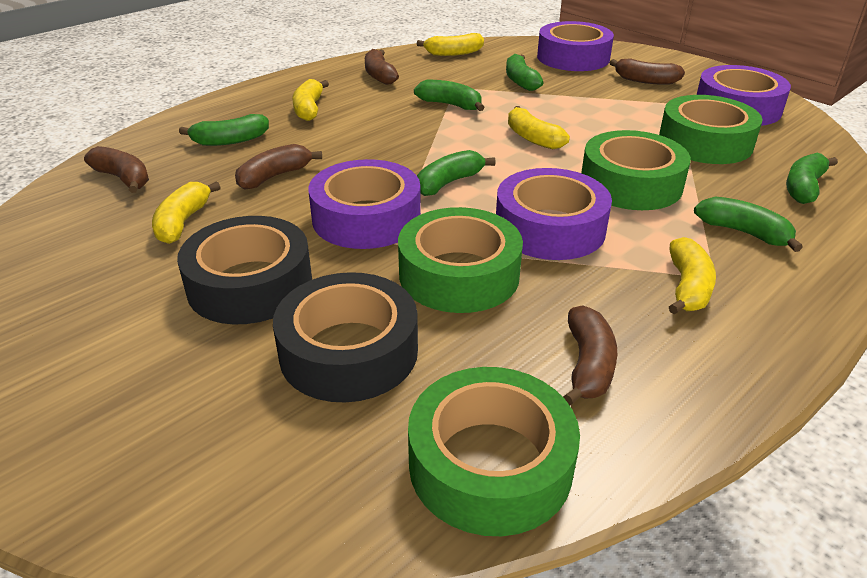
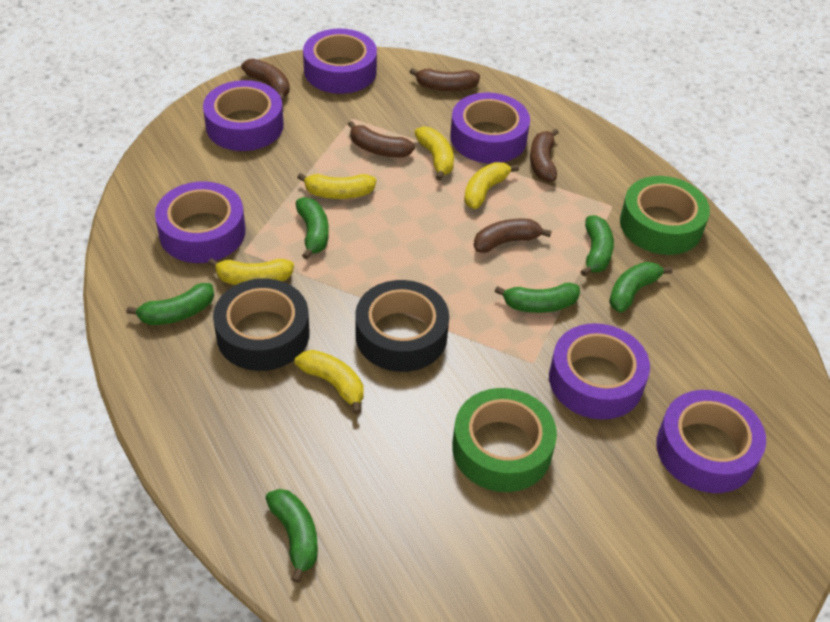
green tape: 4 -> 2
purple tape: 4 -> 6

